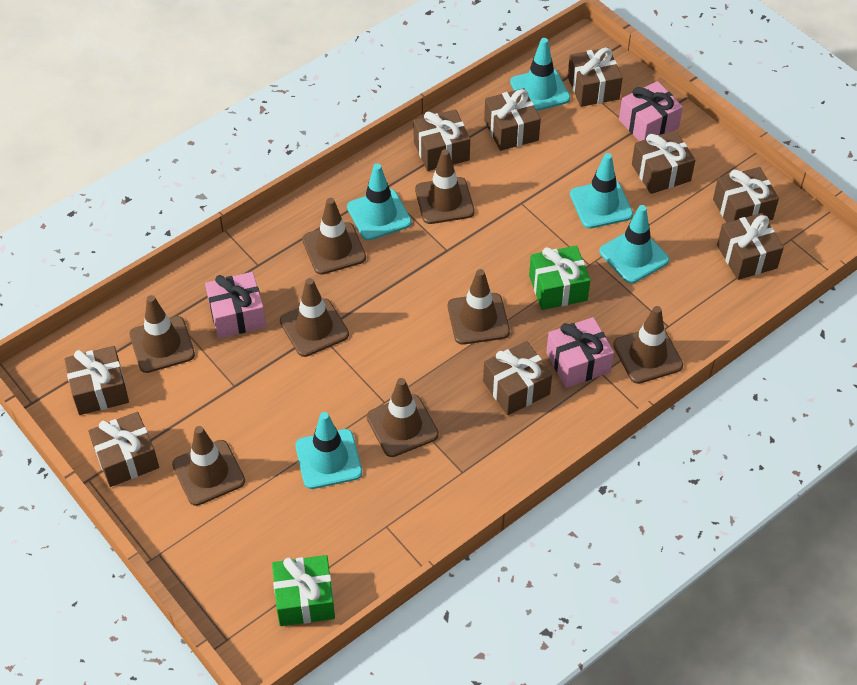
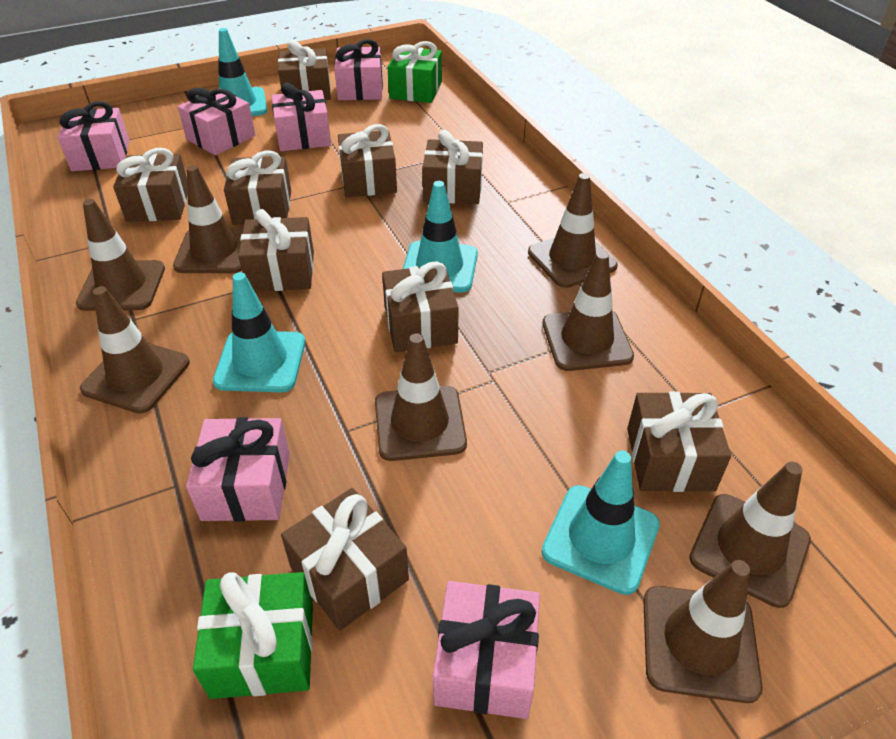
pink gift: 3 -> 6
turquoise traffic cone: 5 -> 4

